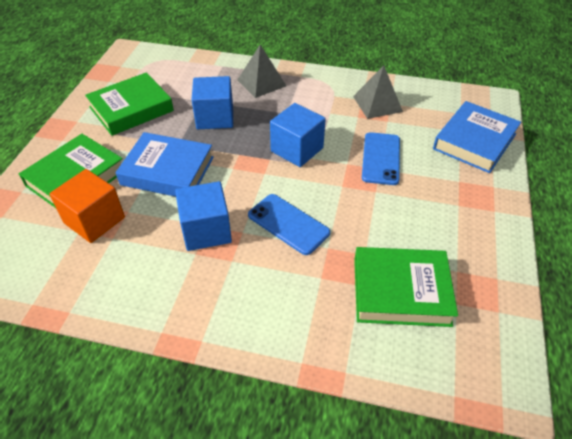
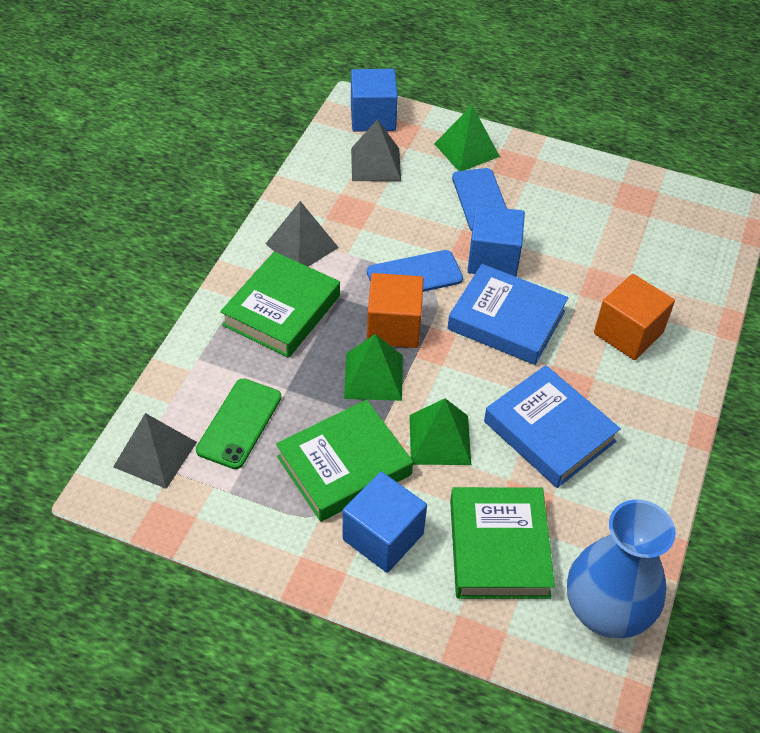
blue vase: 0 -> 1
green phone: 0 -> 1
green pyramid: 0 -> 3
grey pyramid: 2 -> 3
orange cube: 1 -> 2

